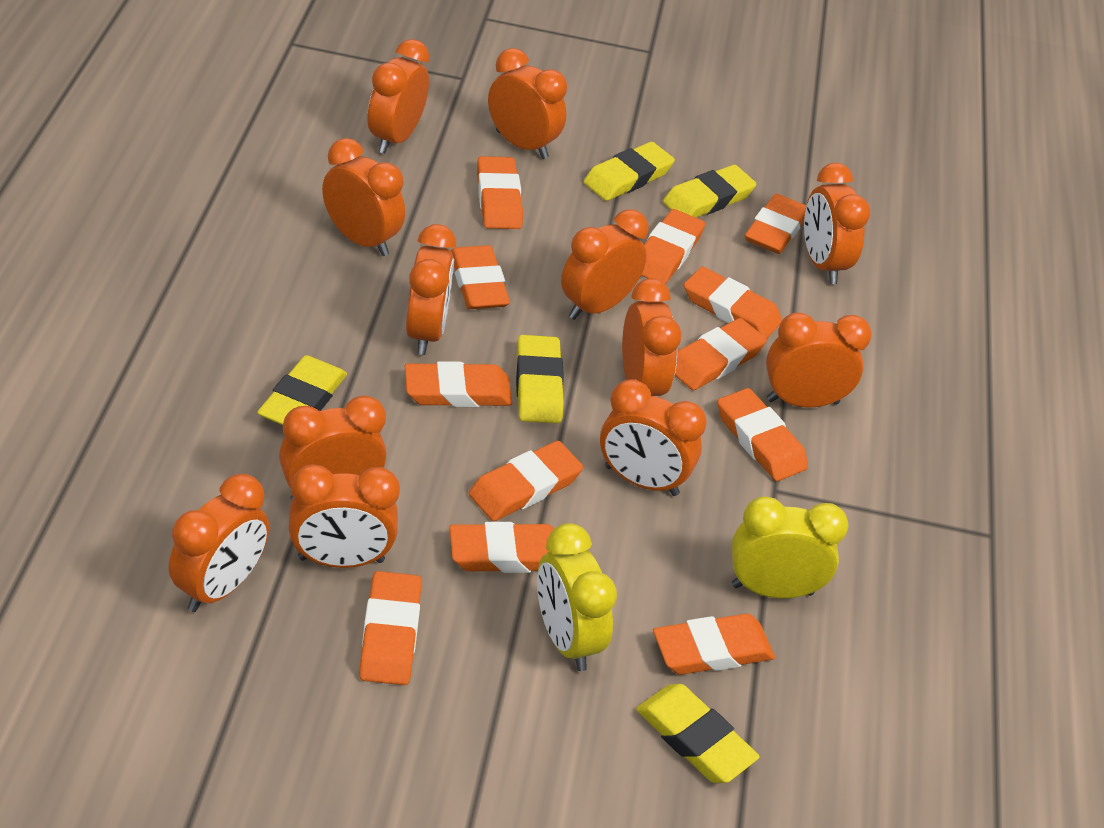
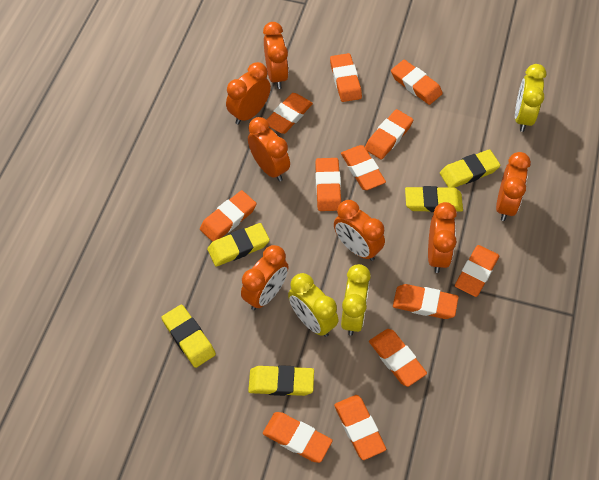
orange clock: 12 -> 7
yellow clock: 2 -> 3

